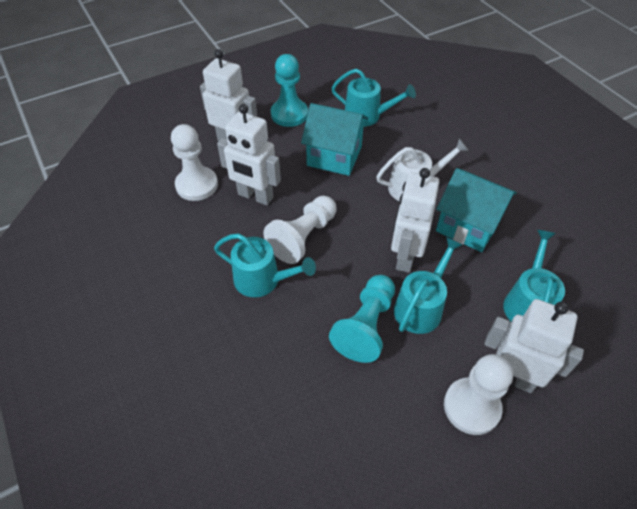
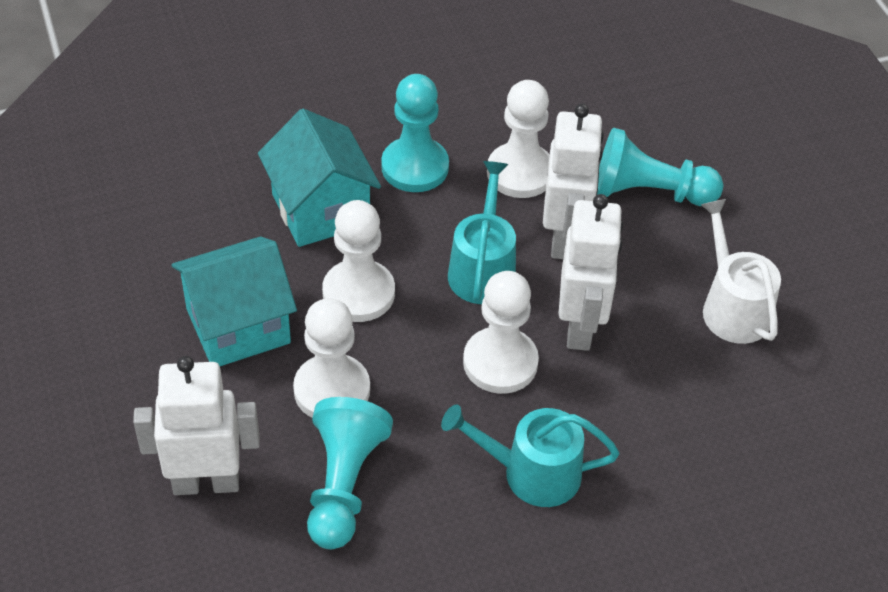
turquoise pawn: 2 -> 3
turquoise watering can: 4 -> 2
white pawn: 3 -> 4
white robot: 4 -> 3

